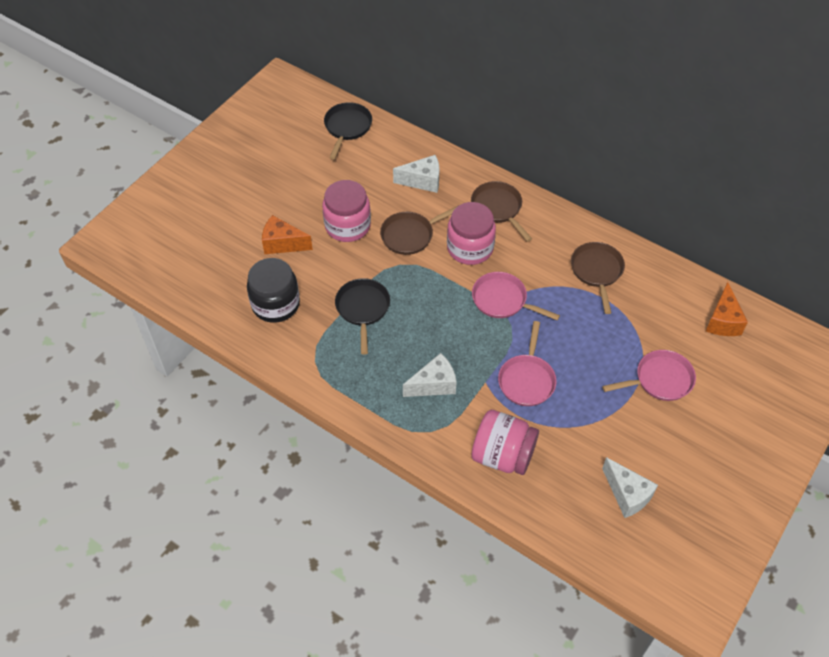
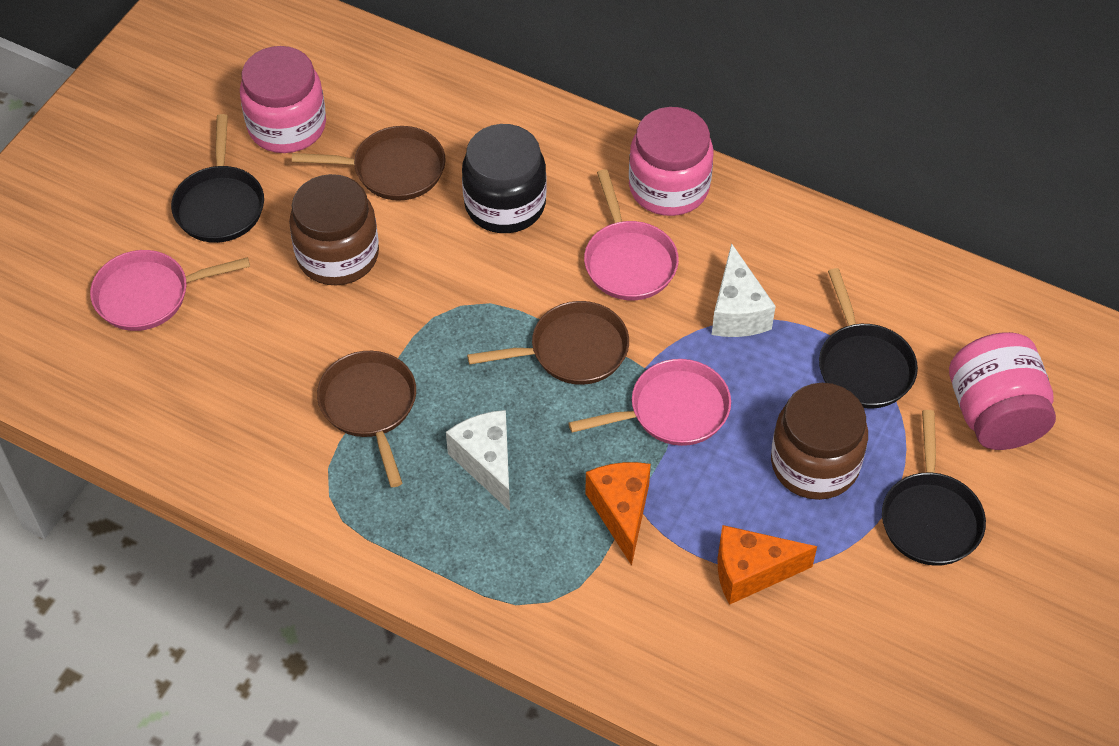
black pan: 2 -> 3
brown jar: 0 -> 2
white cheese: 3 -> 2

